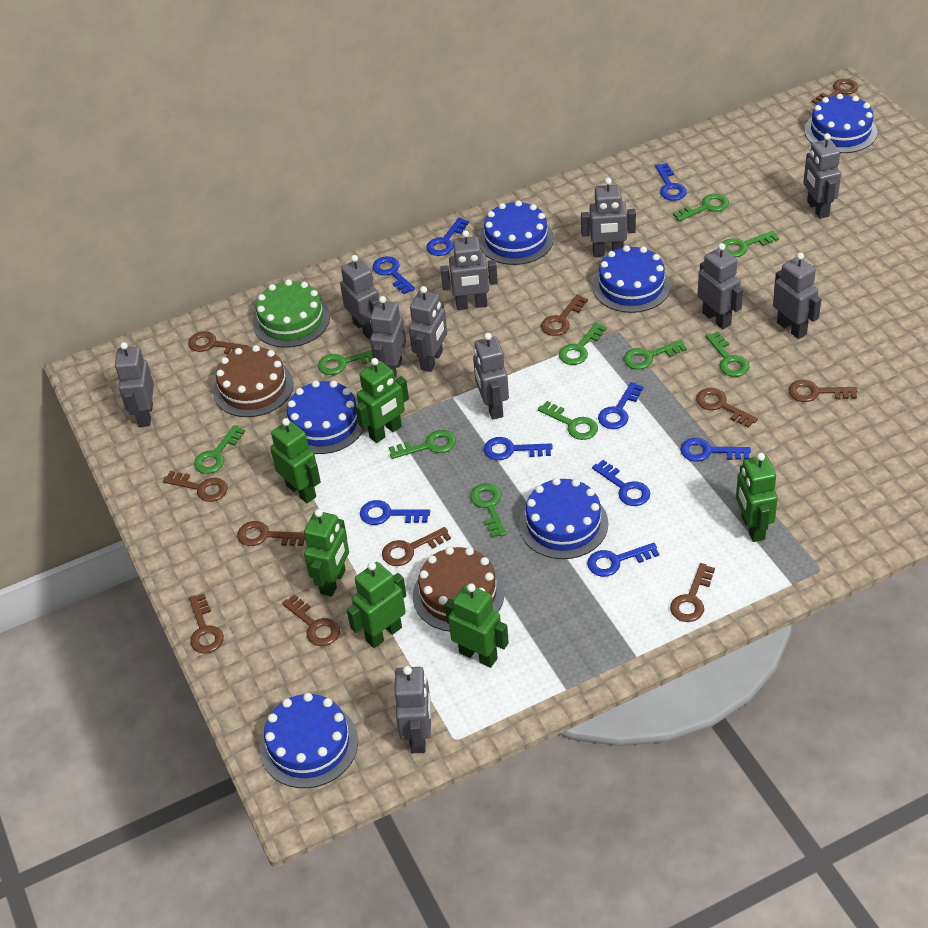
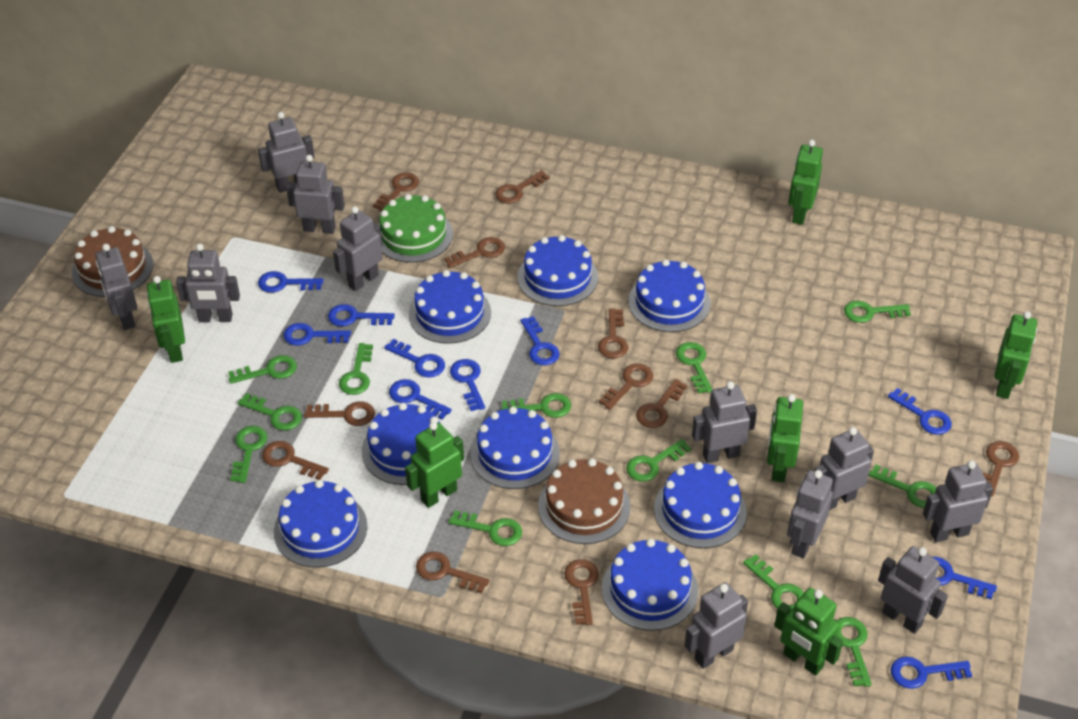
blue cake: 6 -> 8
blue key: 9 -> 10
green key: 10 -> 12

